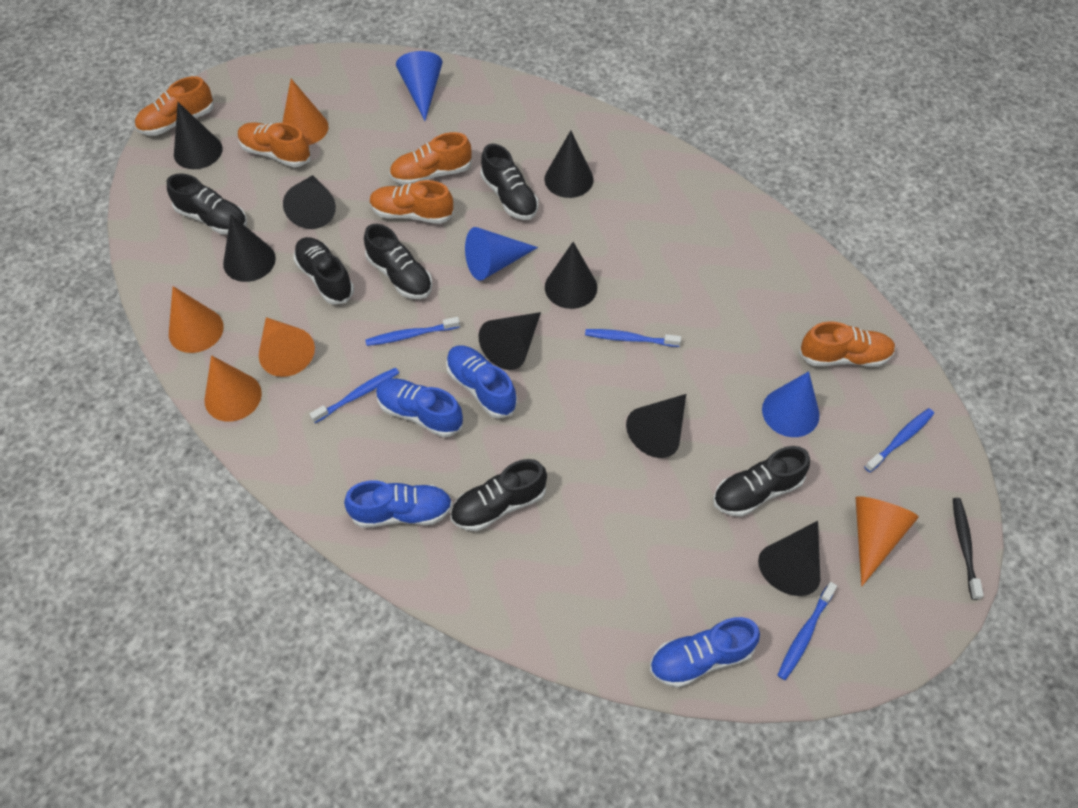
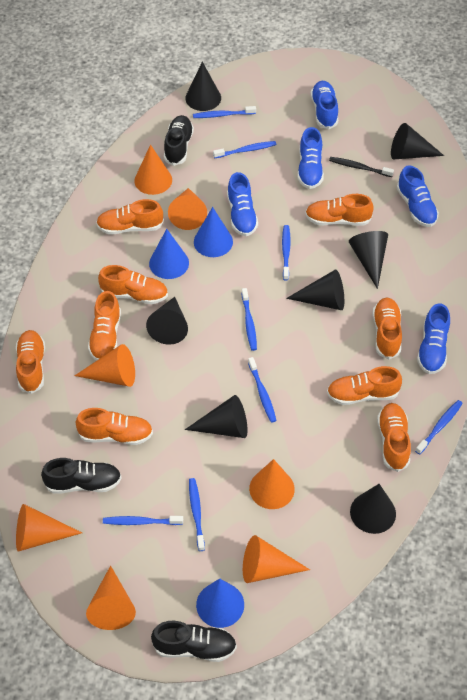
black cone: 8 -> 7
black shoe: 6 -> 3
blue shoe: 4 -> 5
blue toothbrush: 5 -> 8
orange cone: 5 -> 7
orange shoe: 5 -> 9

